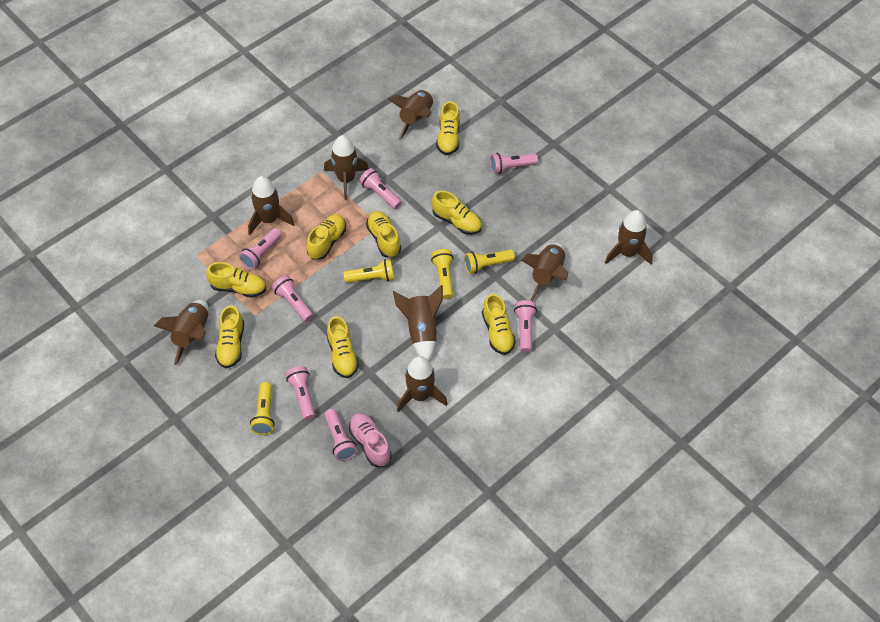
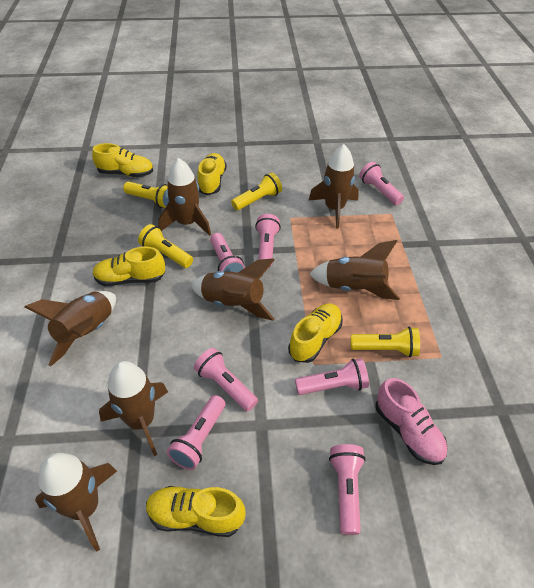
brown rocket: 8 -> 7
yellow shoe: 8 -> 5

